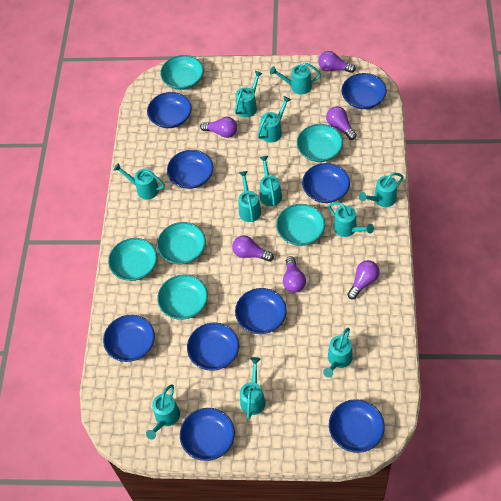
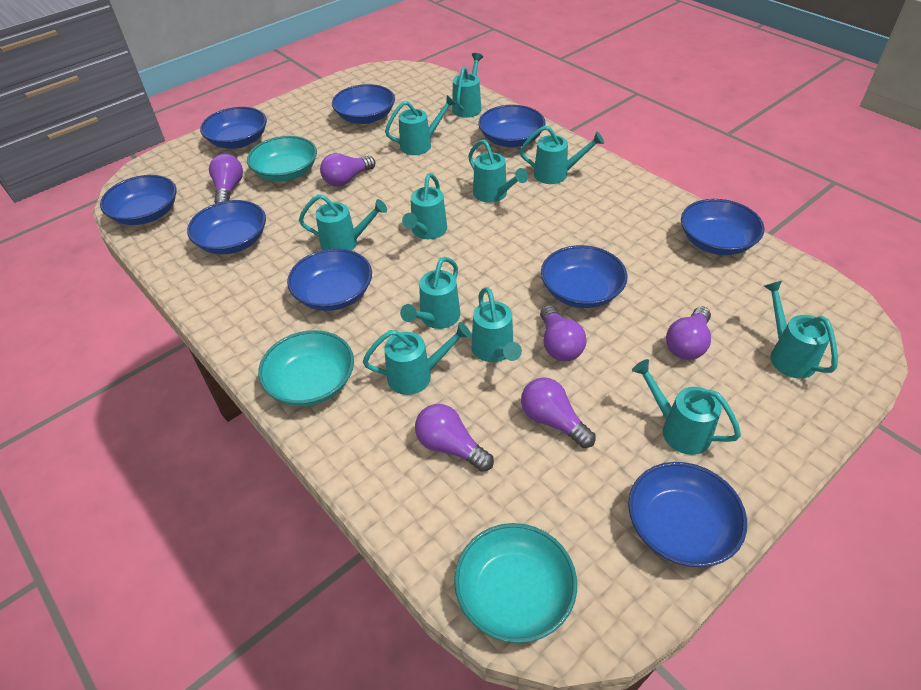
turquoise bowl: 6 -> 3

